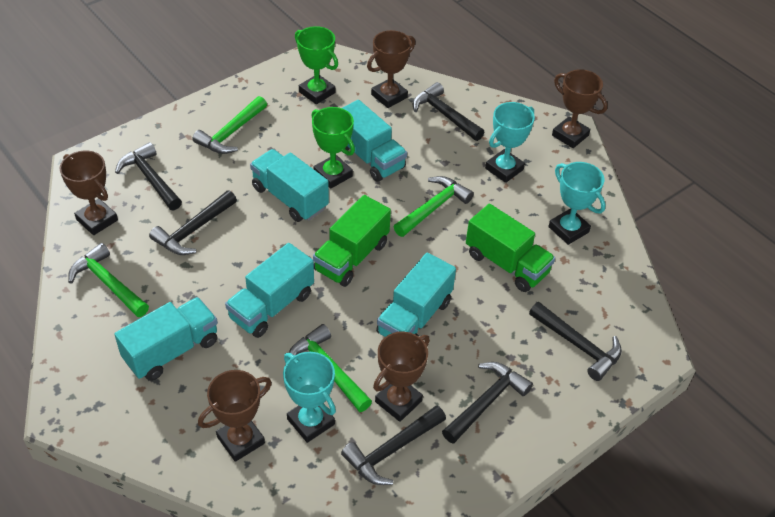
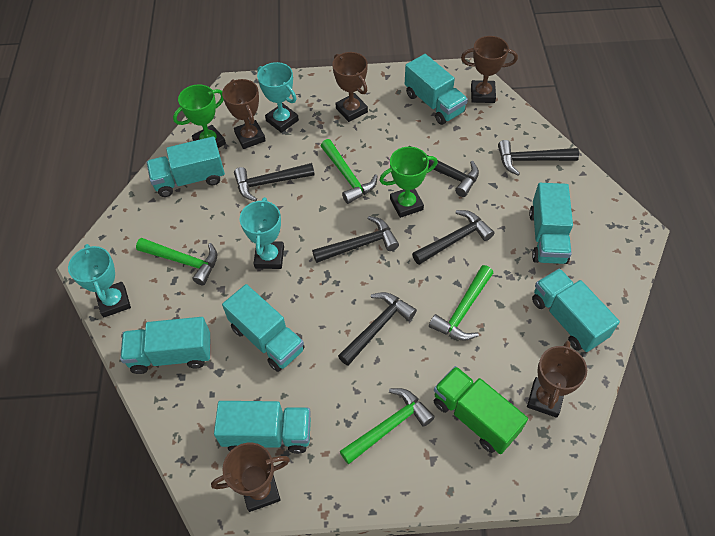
green truck: 2 -> 1
turquoise truck: 5 -> 7

